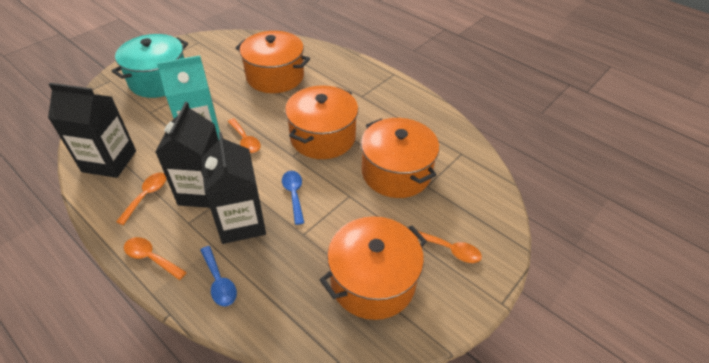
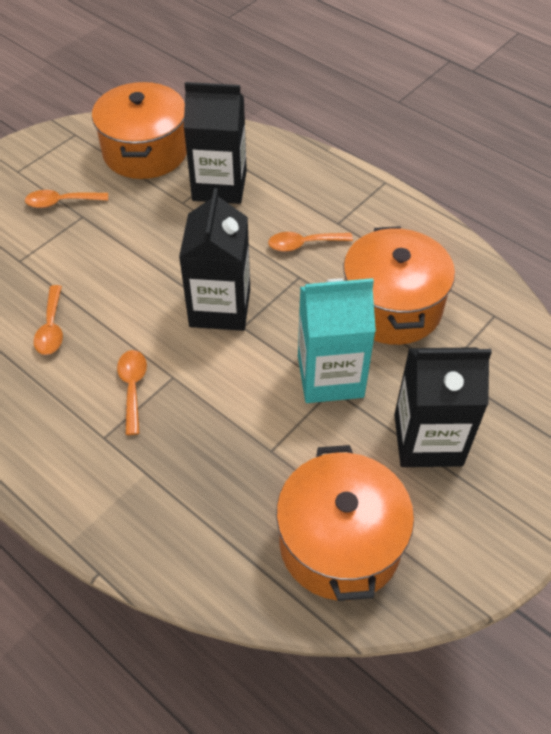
blue spoon: 2 -> 0
orange pot: 4 -> 3
turquoise pot: 1 -> 0

